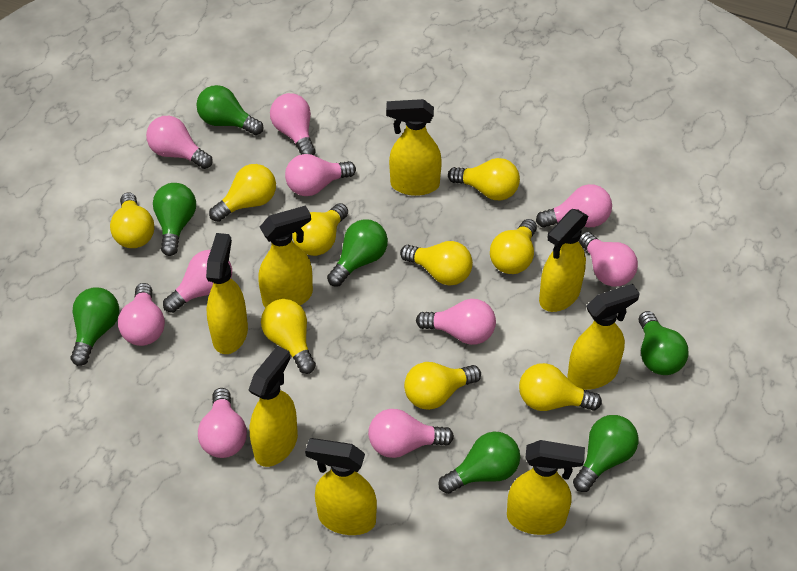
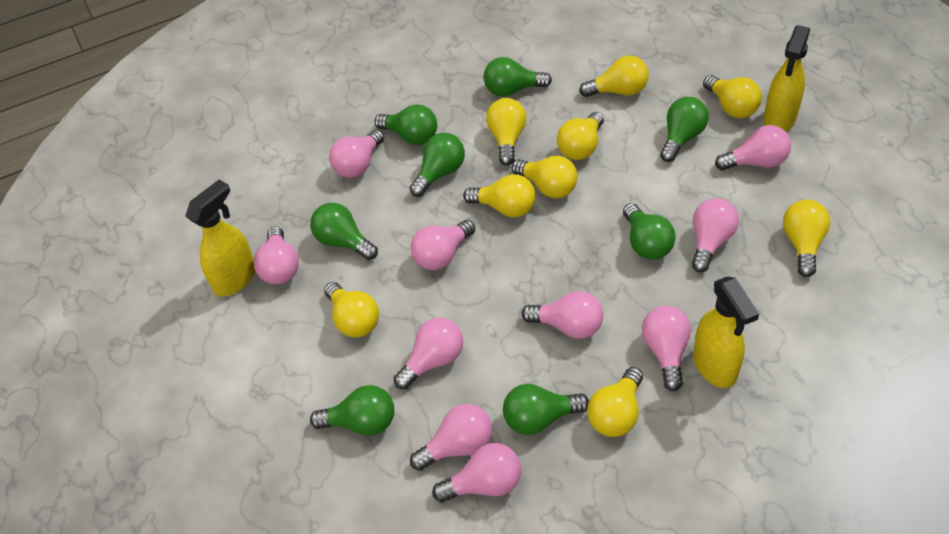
green light bulb: 7 -> 8
yellow spray bottle: 8 -> 3

